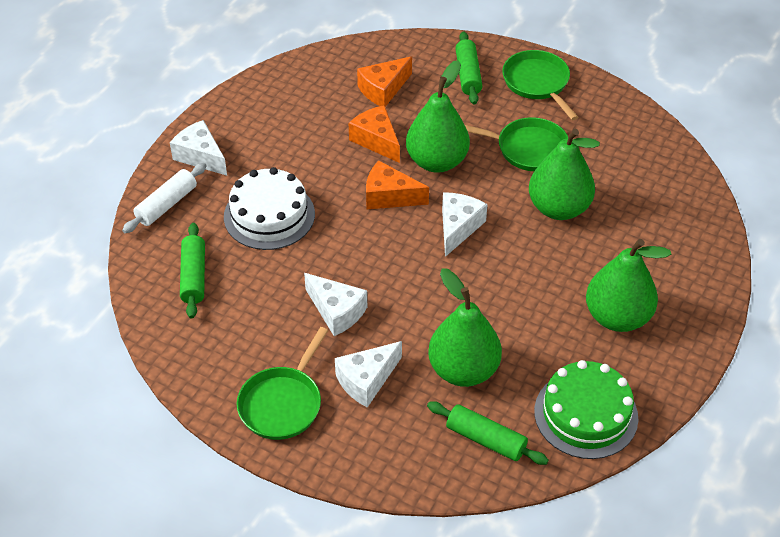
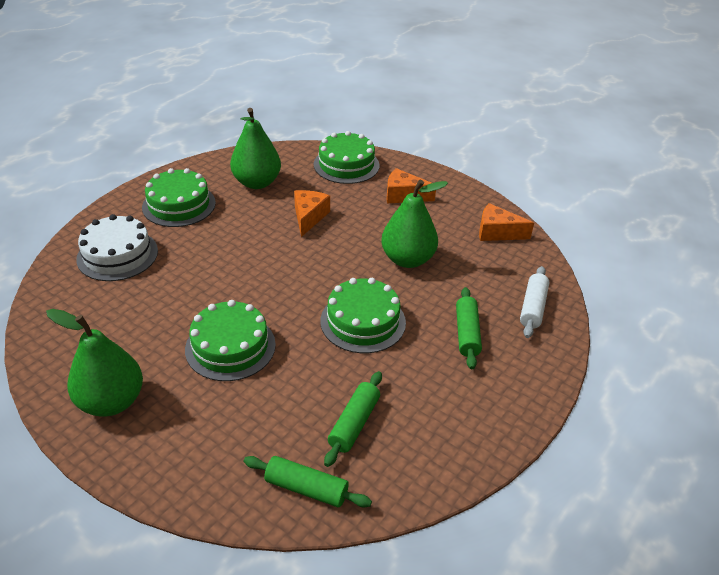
green cake: 1 -> 4
green pan: 3 -> 0
green pear: 4 -> 3
white cheese: 4 -> 0

